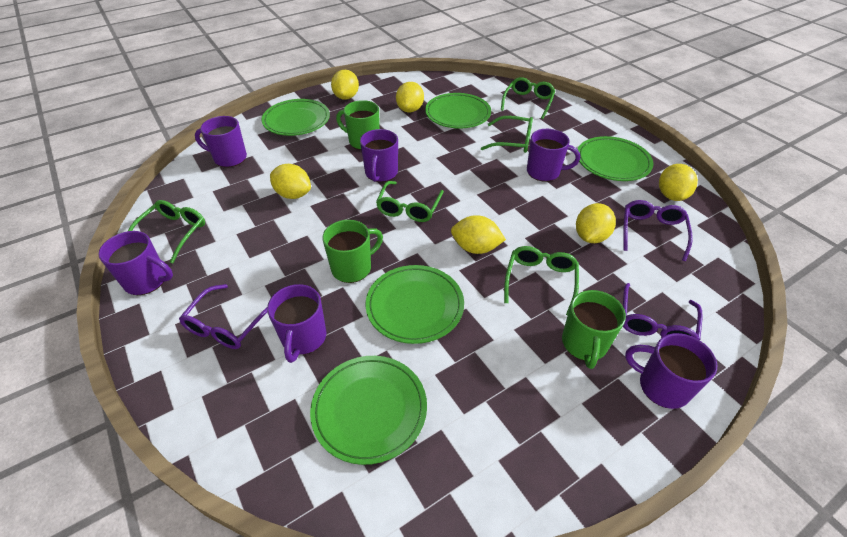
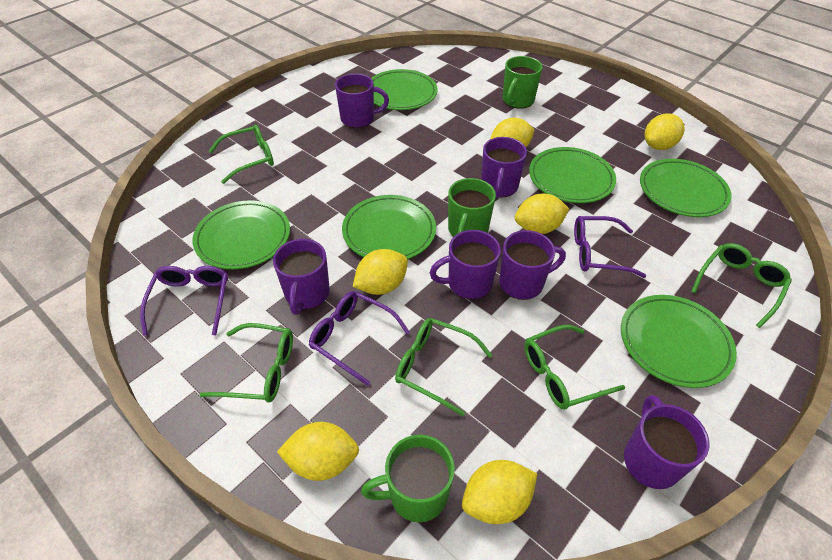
green plate: 5 -> 6

